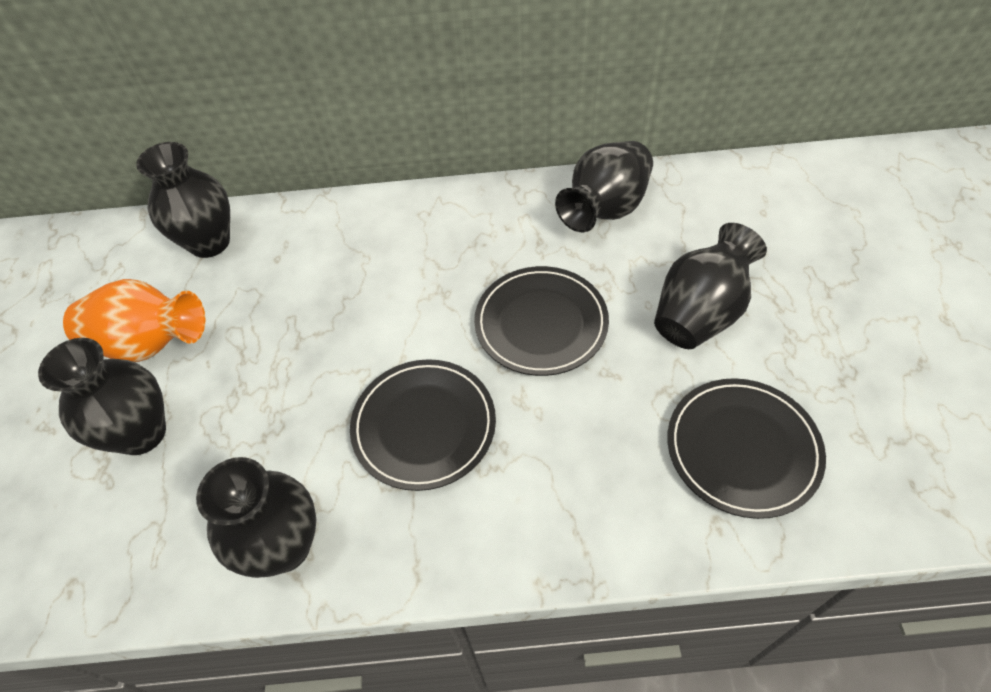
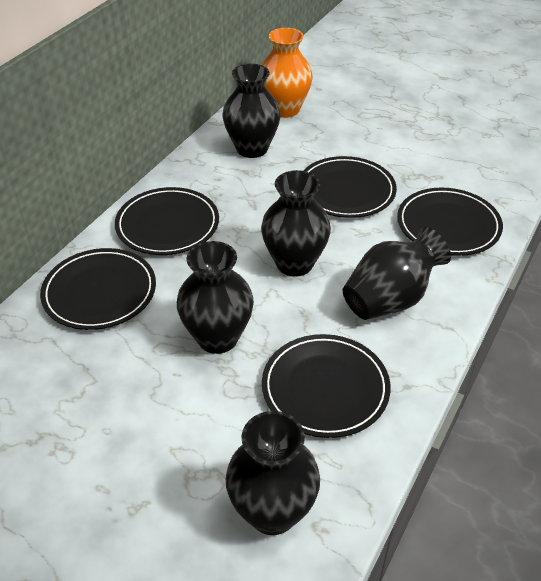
black plate: 3 -> 5

